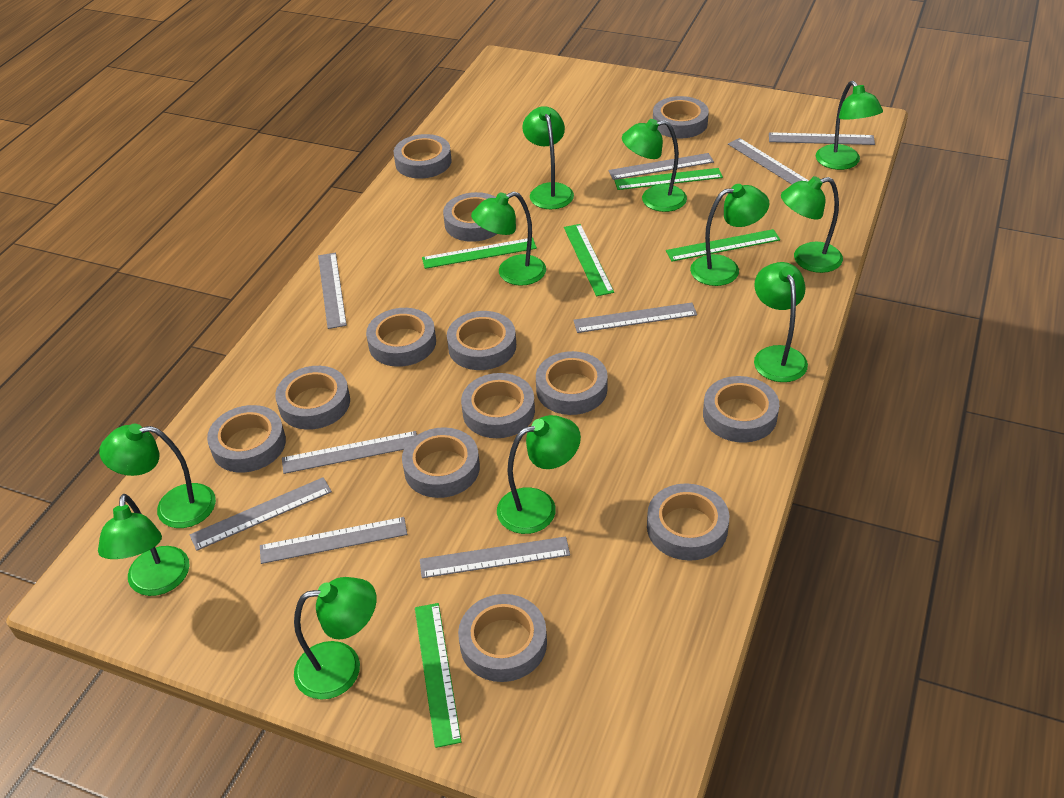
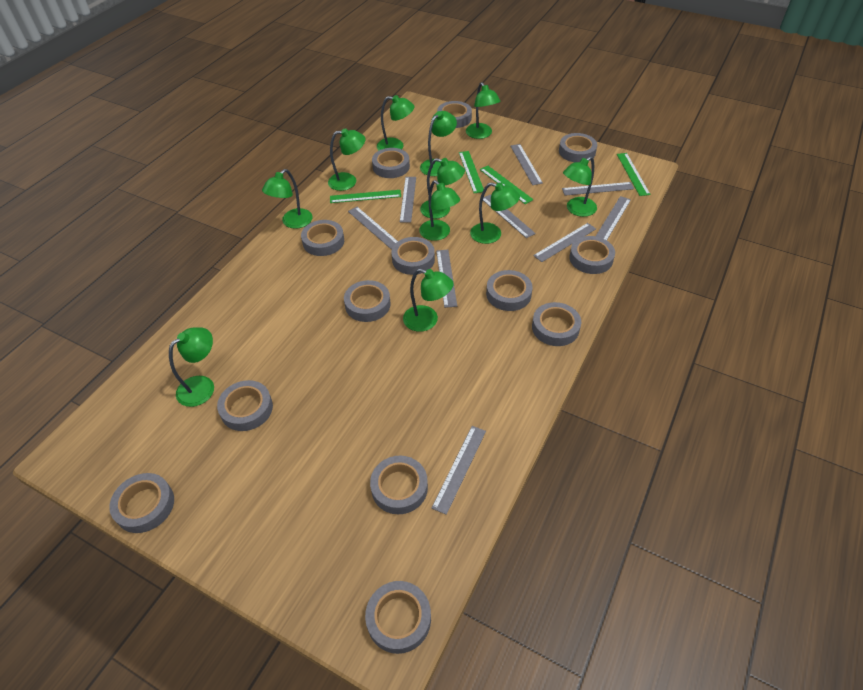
green ruler: 5 -> 4

